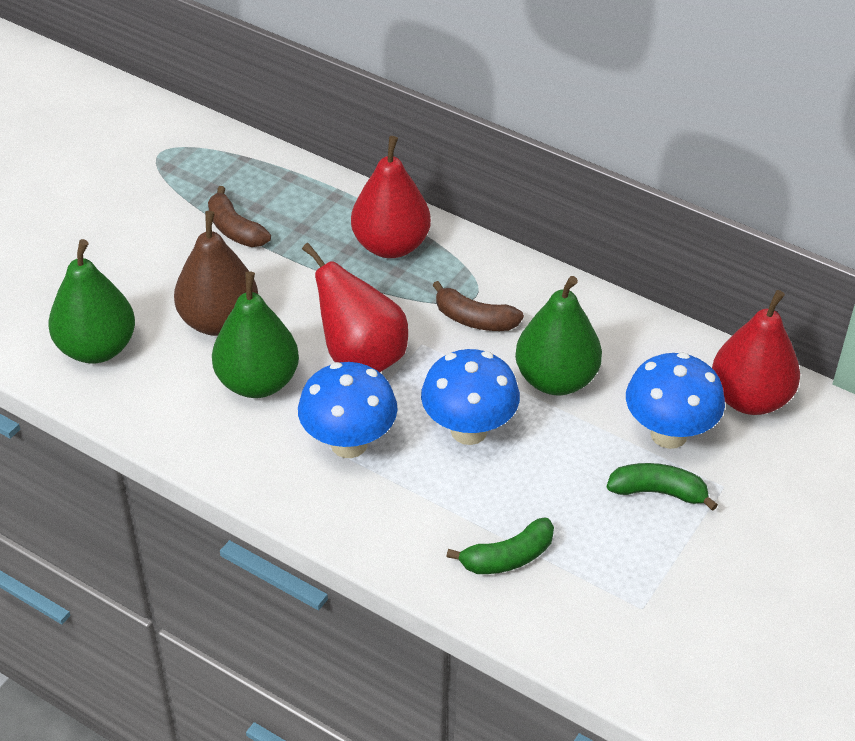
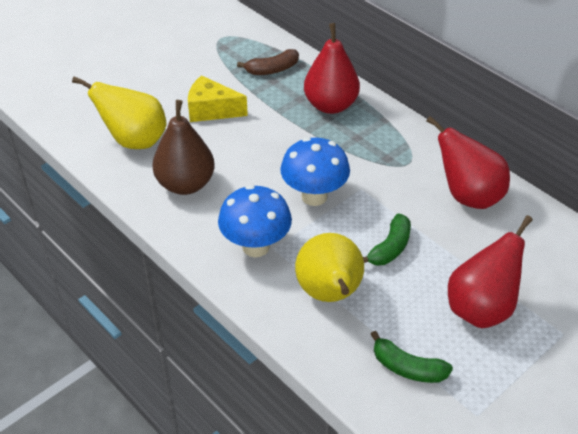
blue mushroom: 3 -> 2
brown banana: 2 -> 1
green pear: 3 -> 0
yellow cheese: 0 -> 1
yellow pear: 0 -> 2

